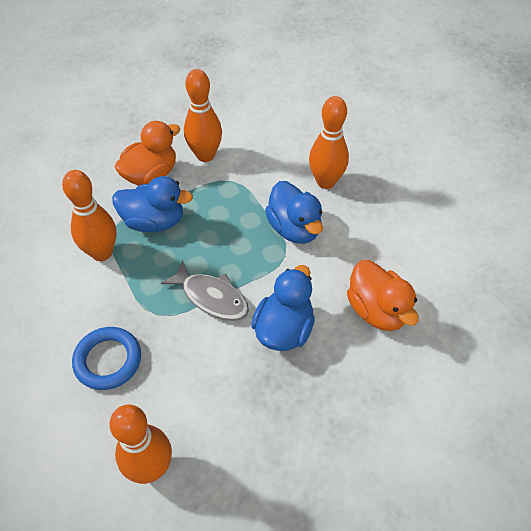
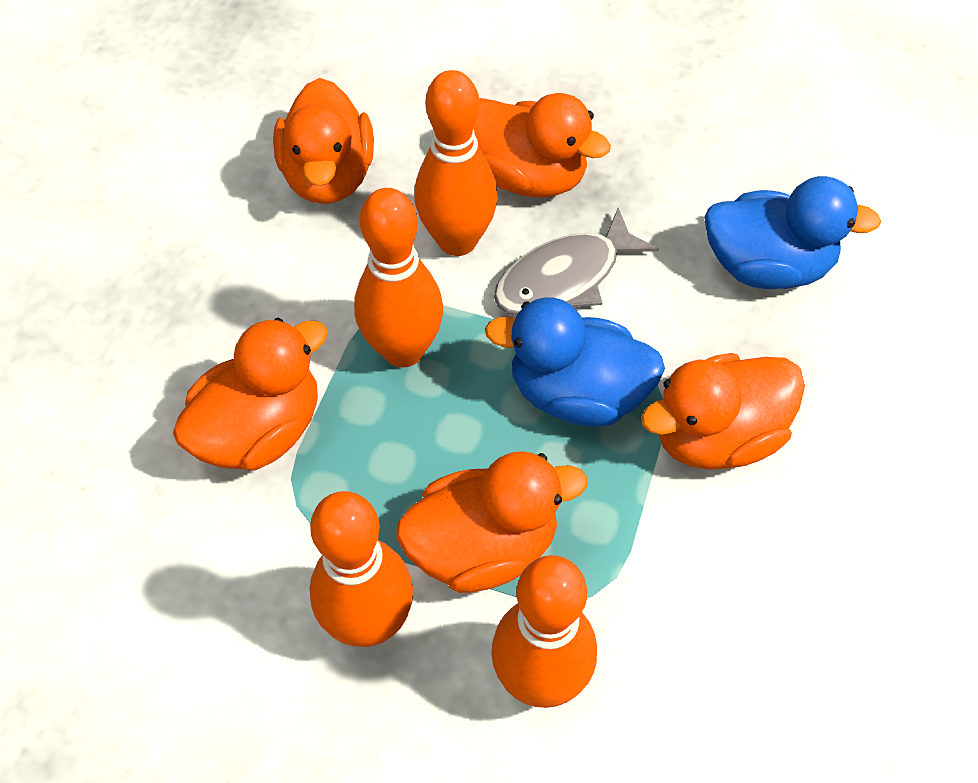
blue duck: 3 -> 2
blue ring: 1 -> 0
orange duck: 2 -> 5

